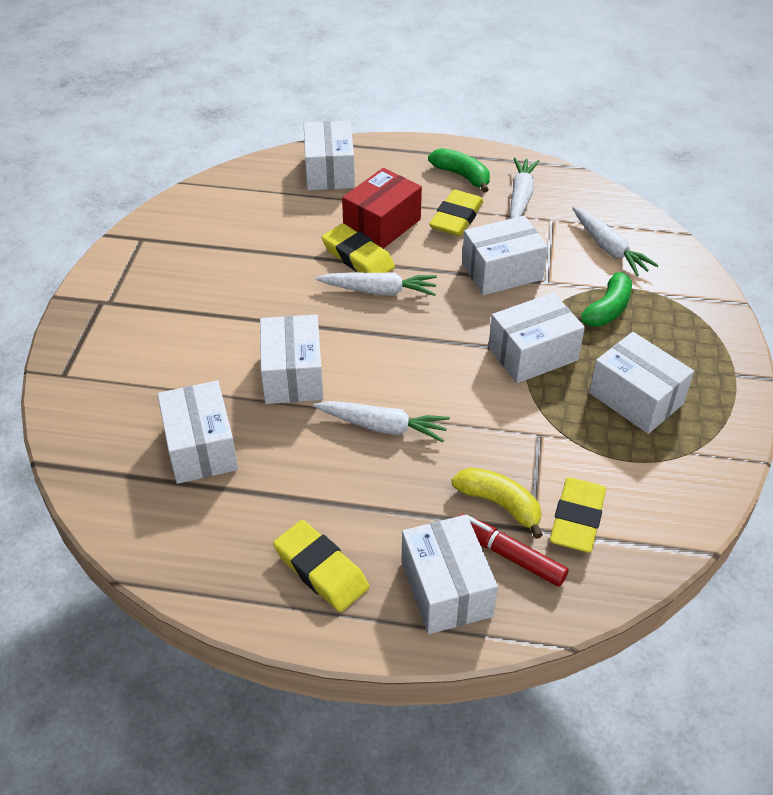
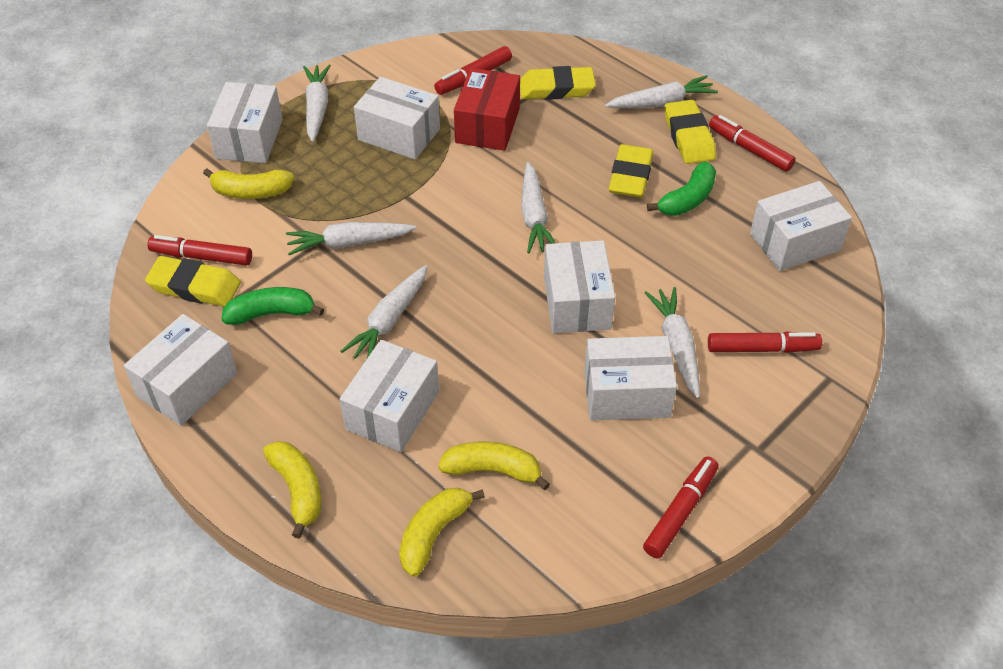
red marker: 1 -> 5
white carrot: 4 -> 6
yellow banana: 1 -> 4

